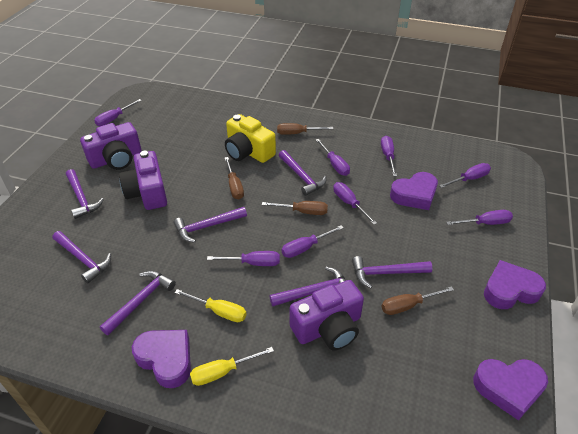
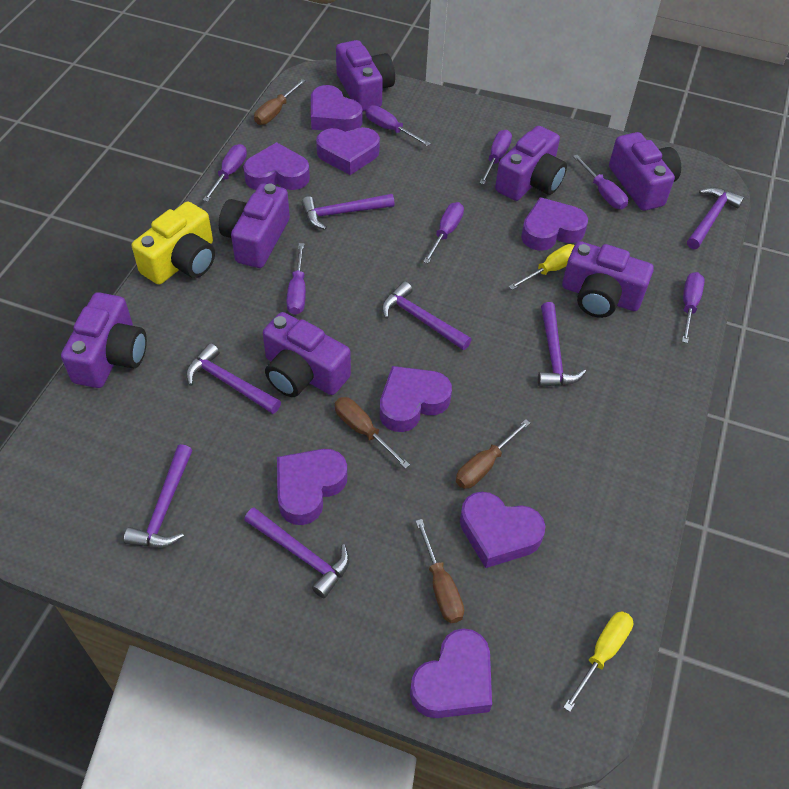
purple camera: 3 -> 7
purple heart: 4 -> 8
purple screwdriver: 8 -> 7

